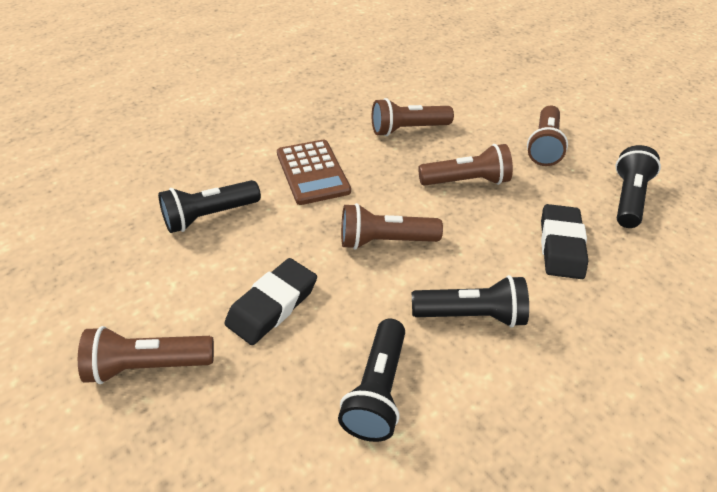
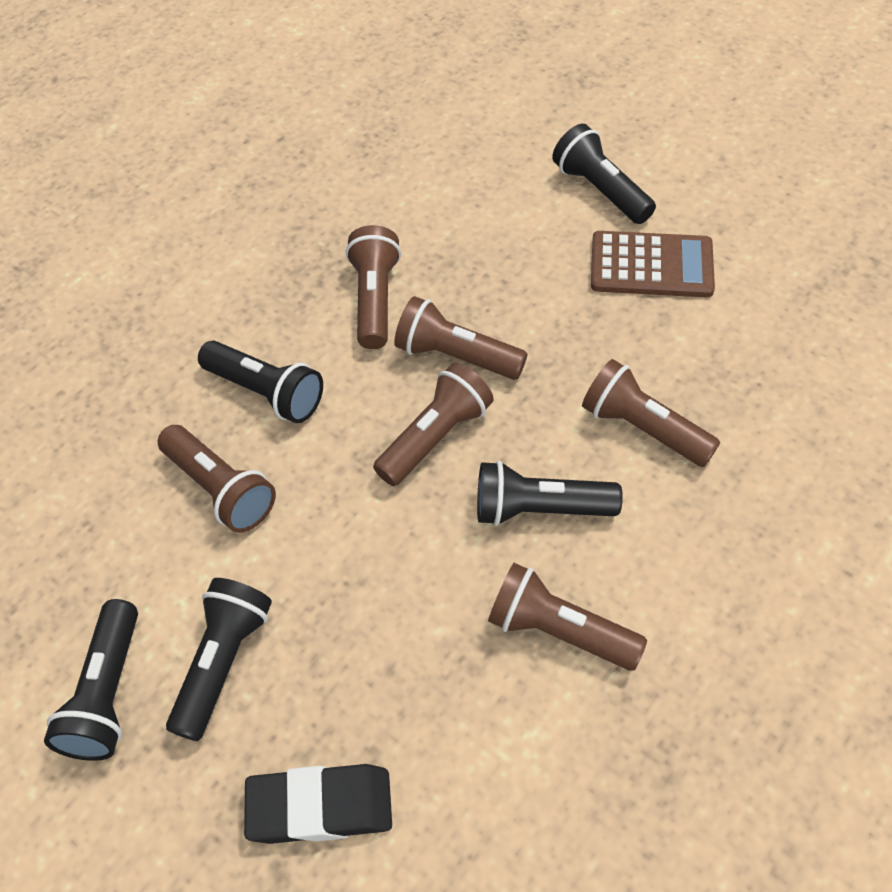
black eraser: 2 -> 1
black flashlight: 4 -> 5
brown flashlight: 5 -> 6

